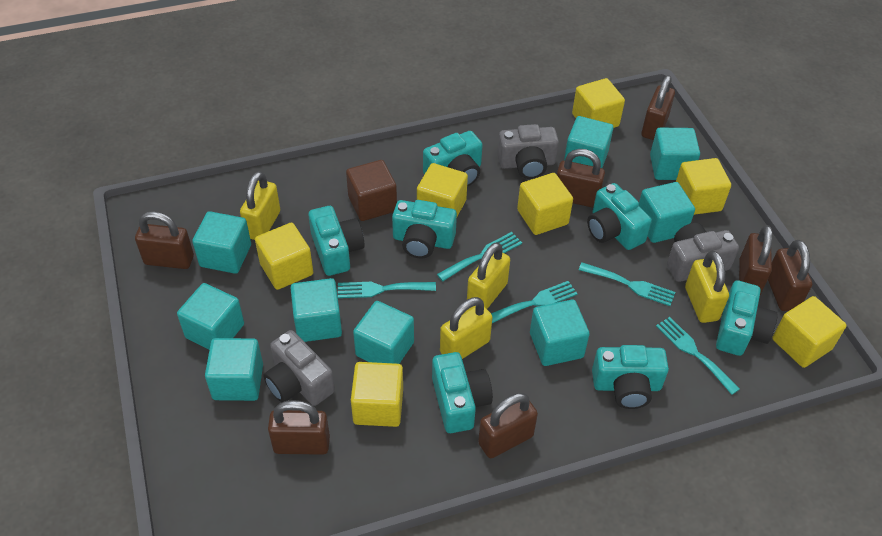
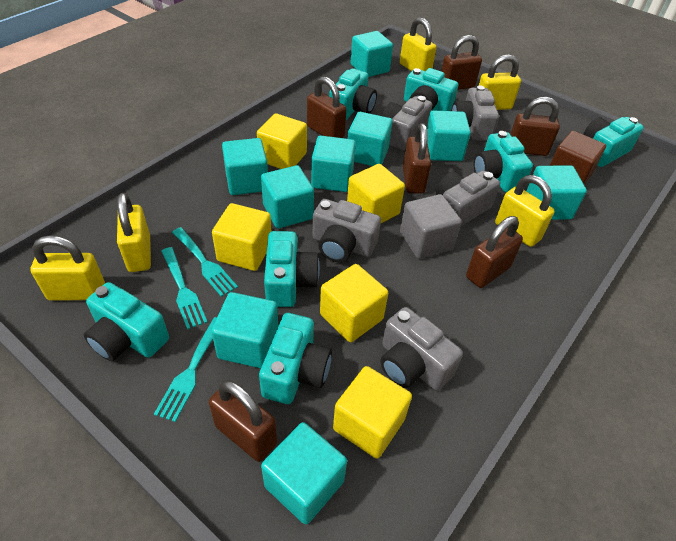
brown padlock: 7 -> 6
grey camera: 3 -> 5
grey cube: 0 -> 1
turquoise fork: 5 -> 3
yellow cube: 7 -> 5
yellow padlock: 4 -> 5

